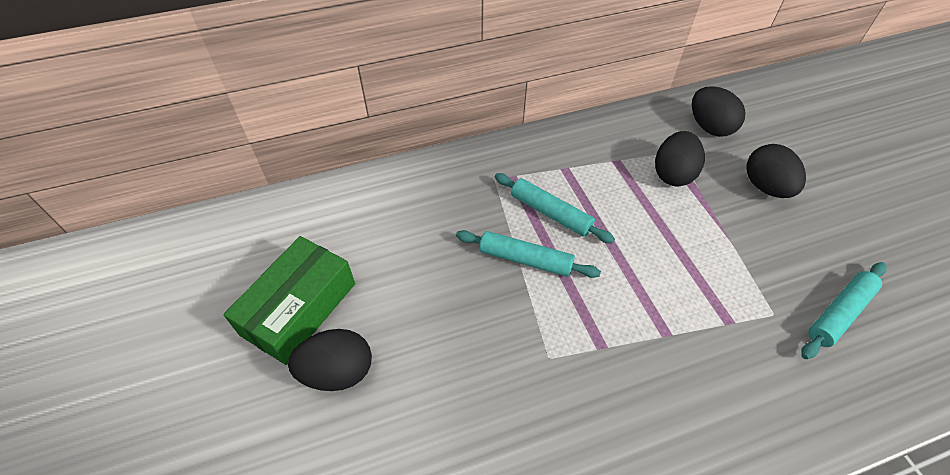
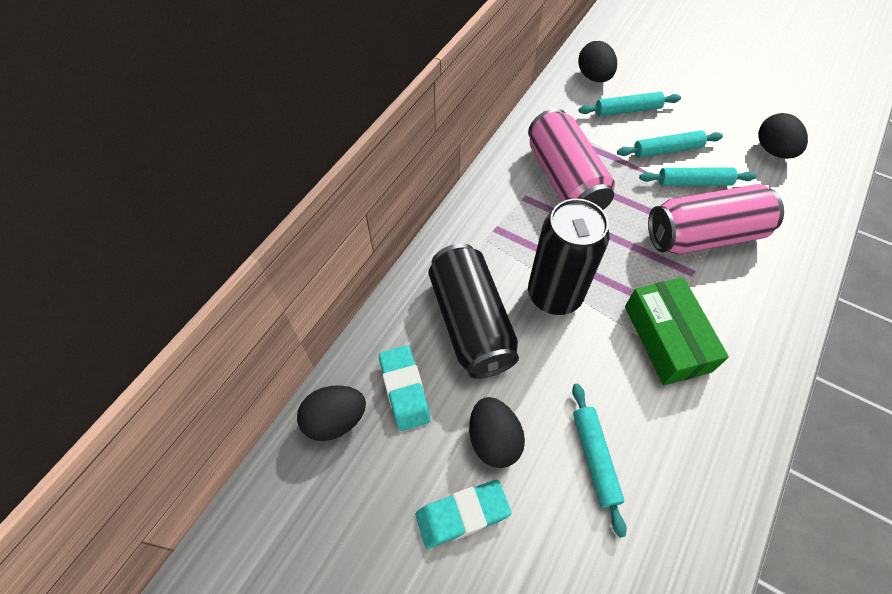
black can: 0 -> 2
pink can: 0 -> 2
turquoise eraser: 0 -> 2
turquoise rolling pin: 3 -> 4

